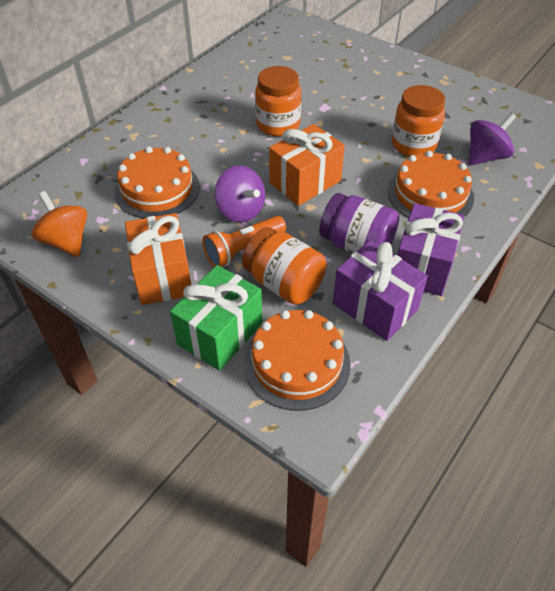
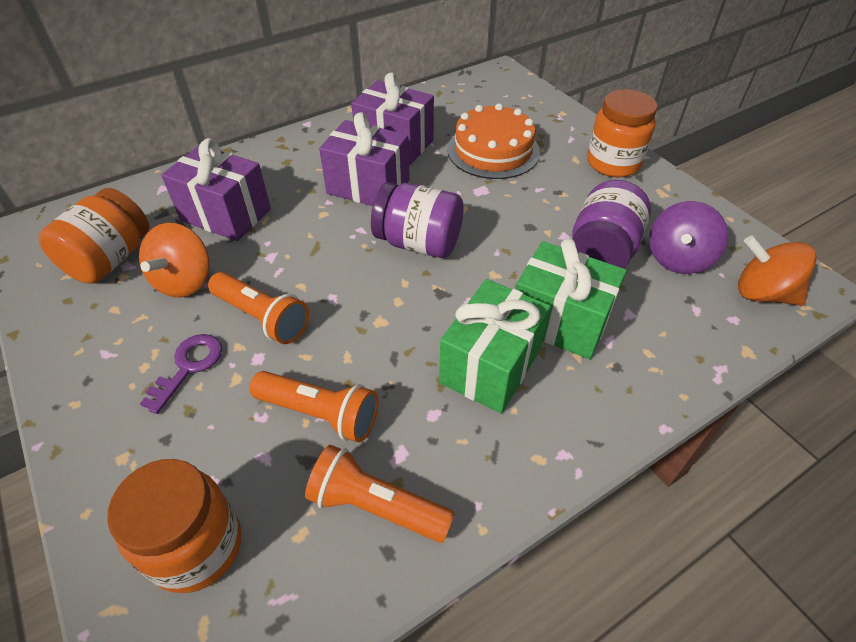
green gift: 1 -> 2
orange cake: 3 -> 1
orange flashlight: 1 -> 3
orange gift: 2 -> 0
orange spinning top: 1 -> 2
purple gift: 2 -> 3
purple jar: 1 -> 2
purple key: 0 -> 1
purple spinning top: 2 -> 1

